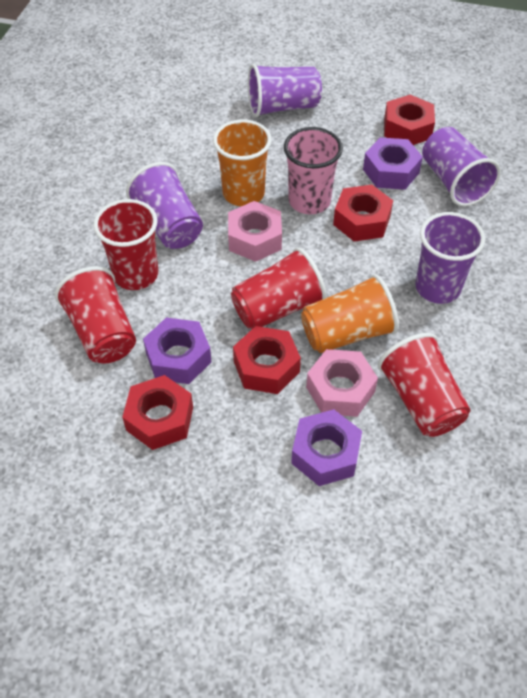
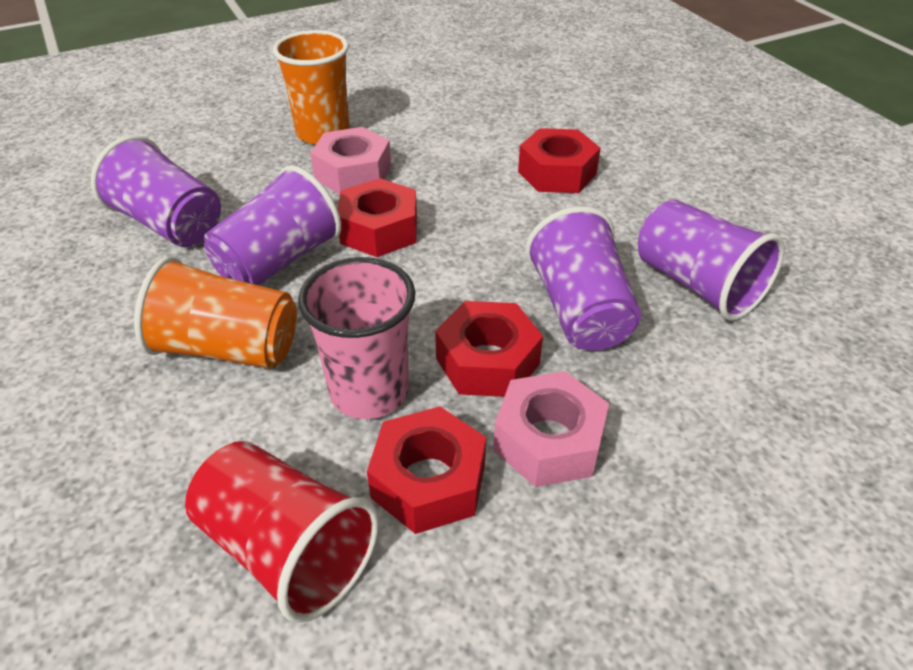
purple nut: 3 -> 0
red cup: 4 -> 1

